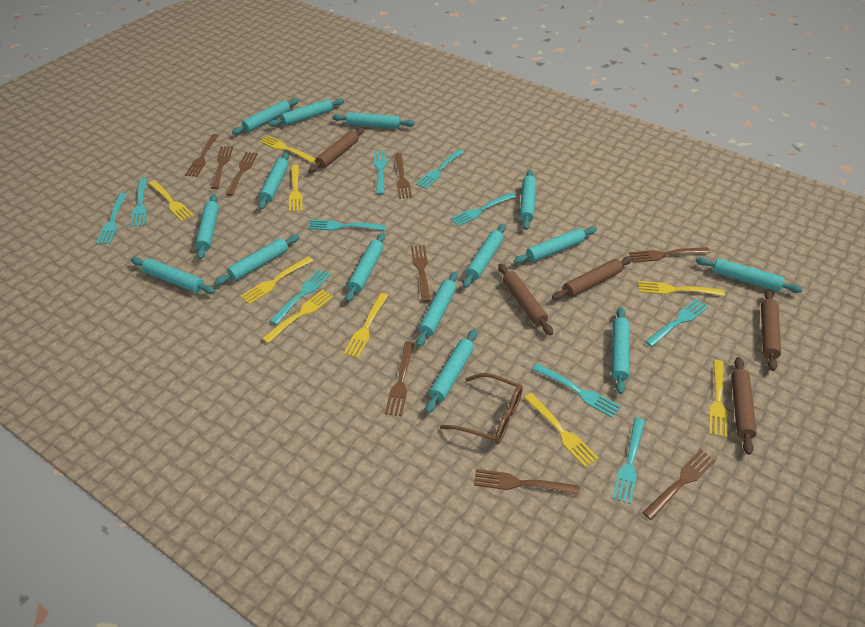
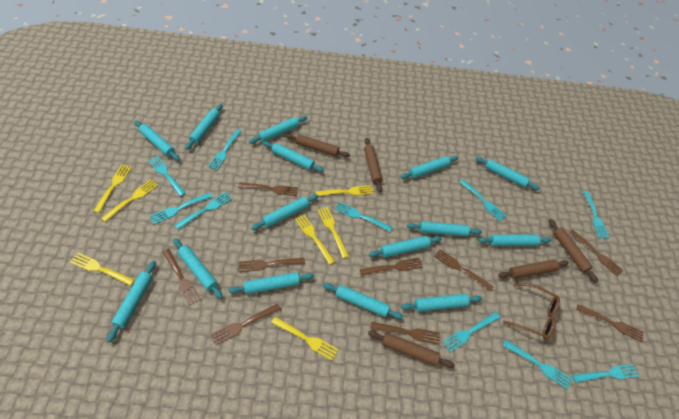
yellow fork: 9 -> 7

